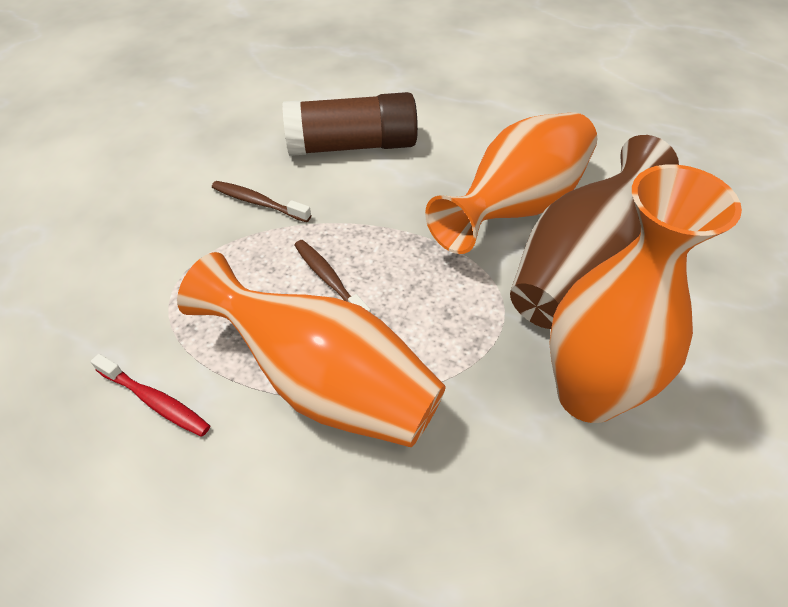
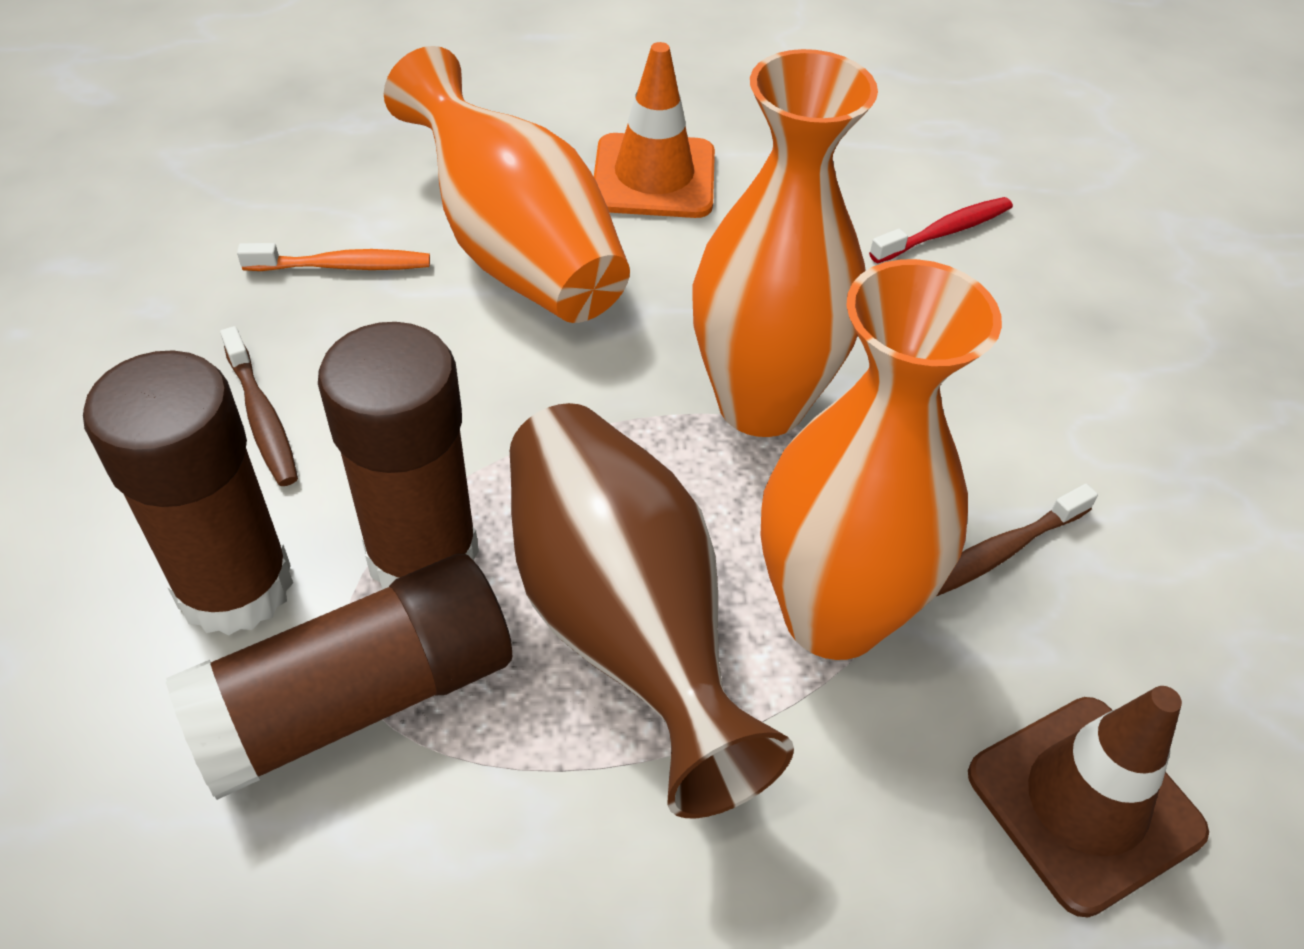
brown glue stick: 1 -> 3
brown traffic cone: 0 -> 1
orange toothbrush: 0 -> 1
orange traffic cone: 0 -> 1

